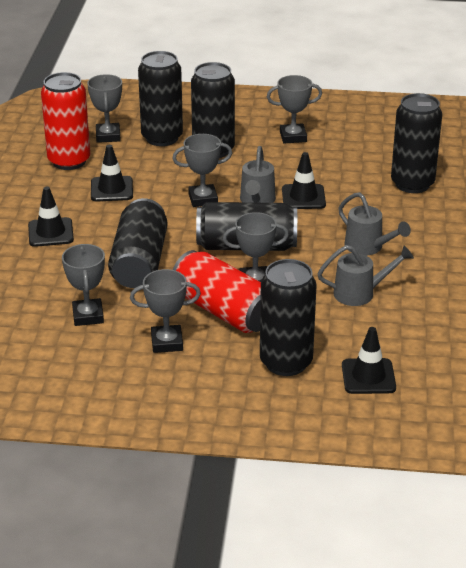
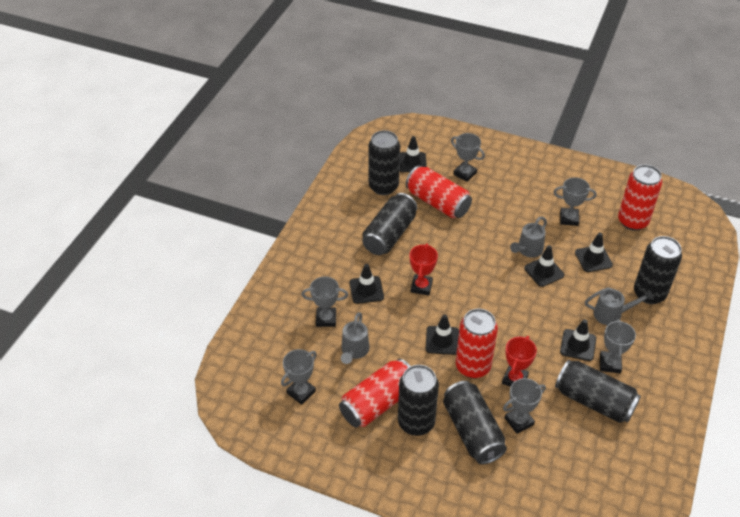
black traffic cone: 4 -> 6
red can: 2 -> 4
red trophy: 0 -> 2

